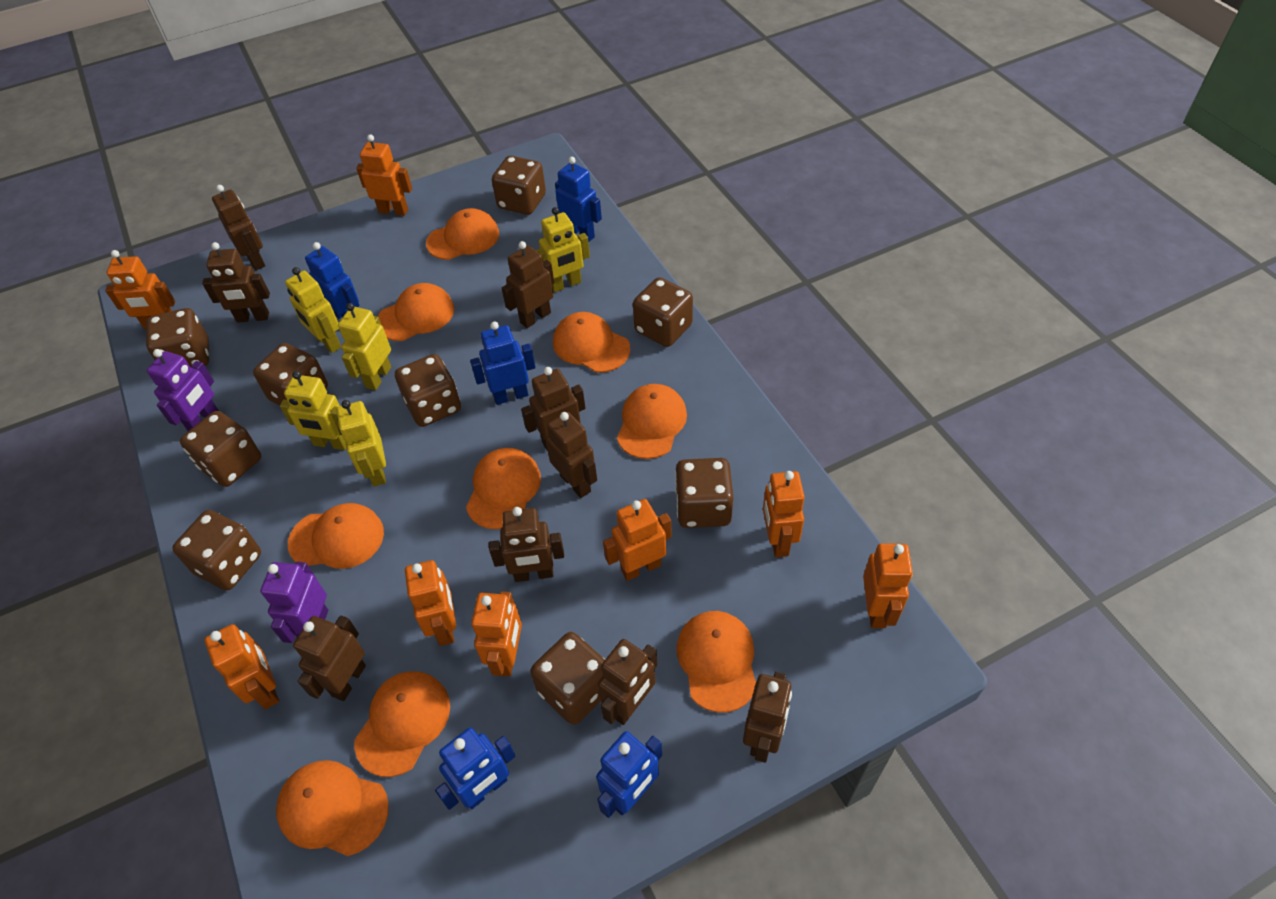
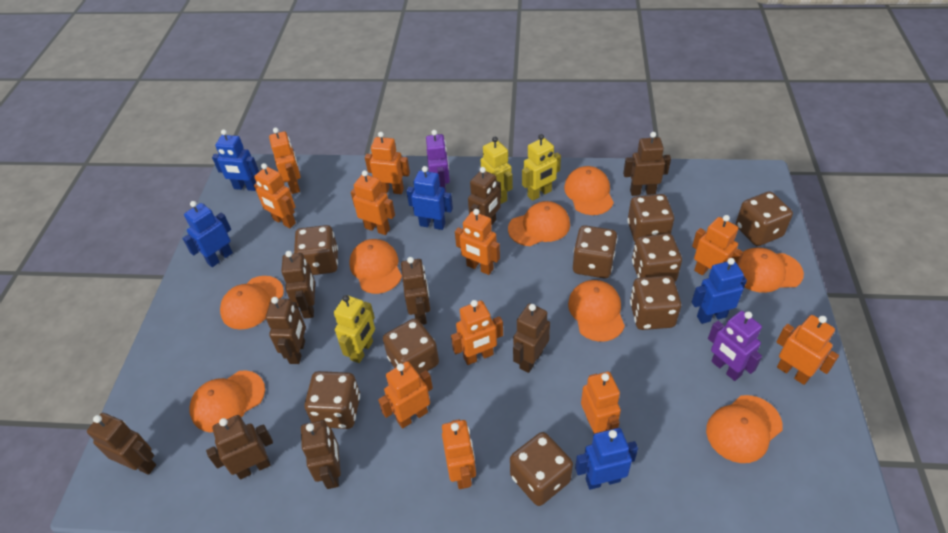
orange cap: 9 -> 8
orange robot: 8 -> 11
yellow robot: 5 -> 3

